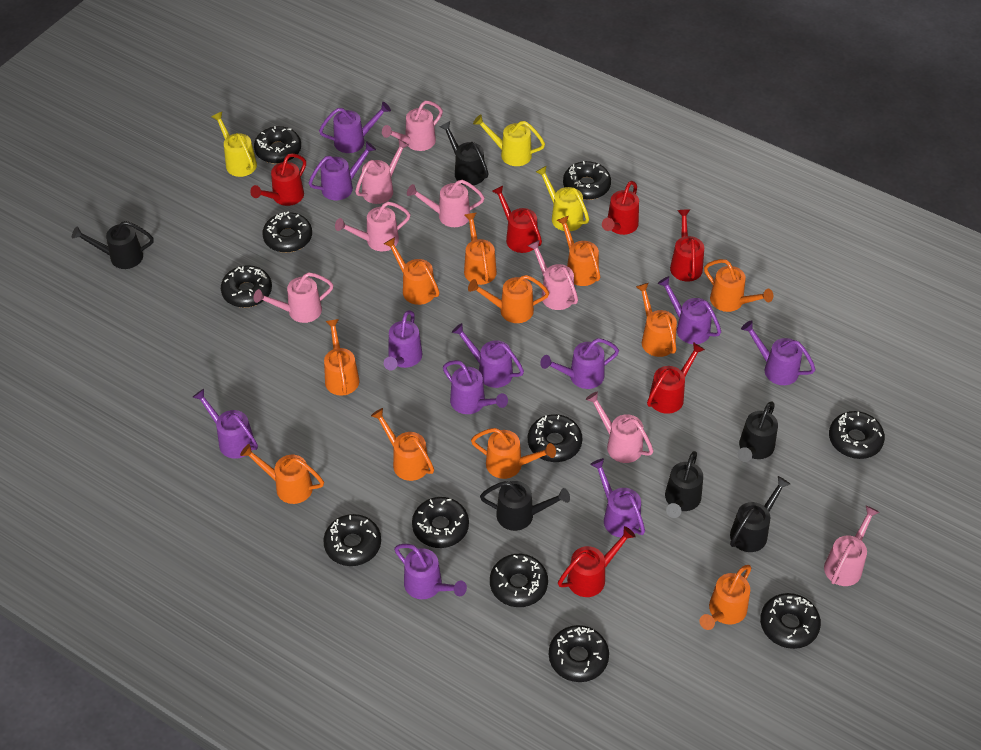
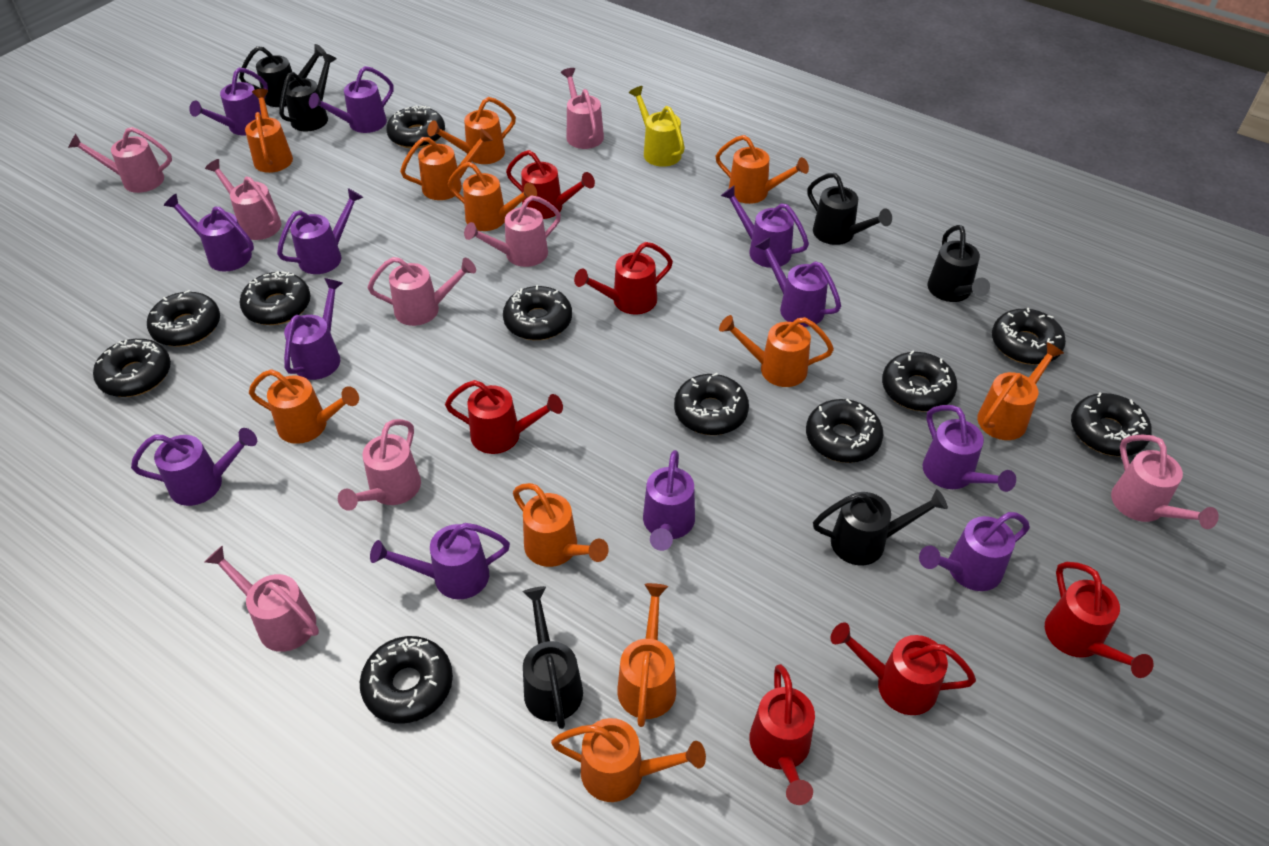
purple watering can: 11 -> 12
yellow watering can: 3 -> 1

